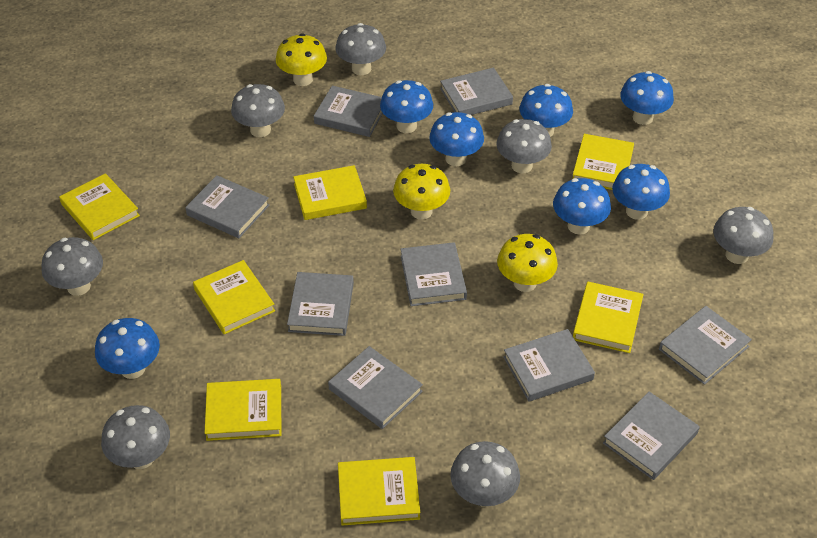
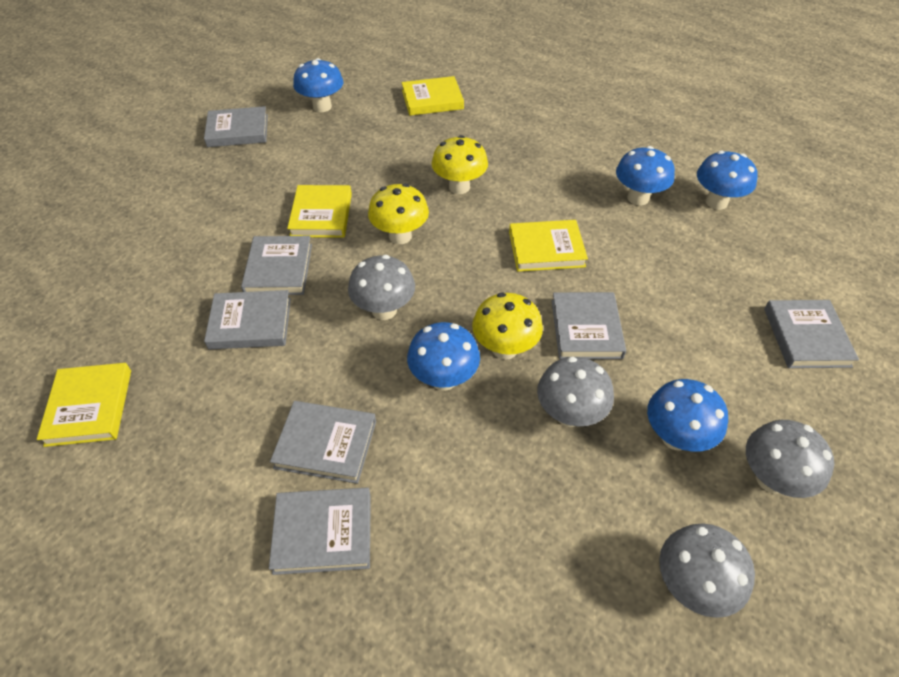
blue mushroom: 7 -> 5
grey book: 9 -> 7
grey mushroom: 7 -> 4
yellow book: 7 -> 4

